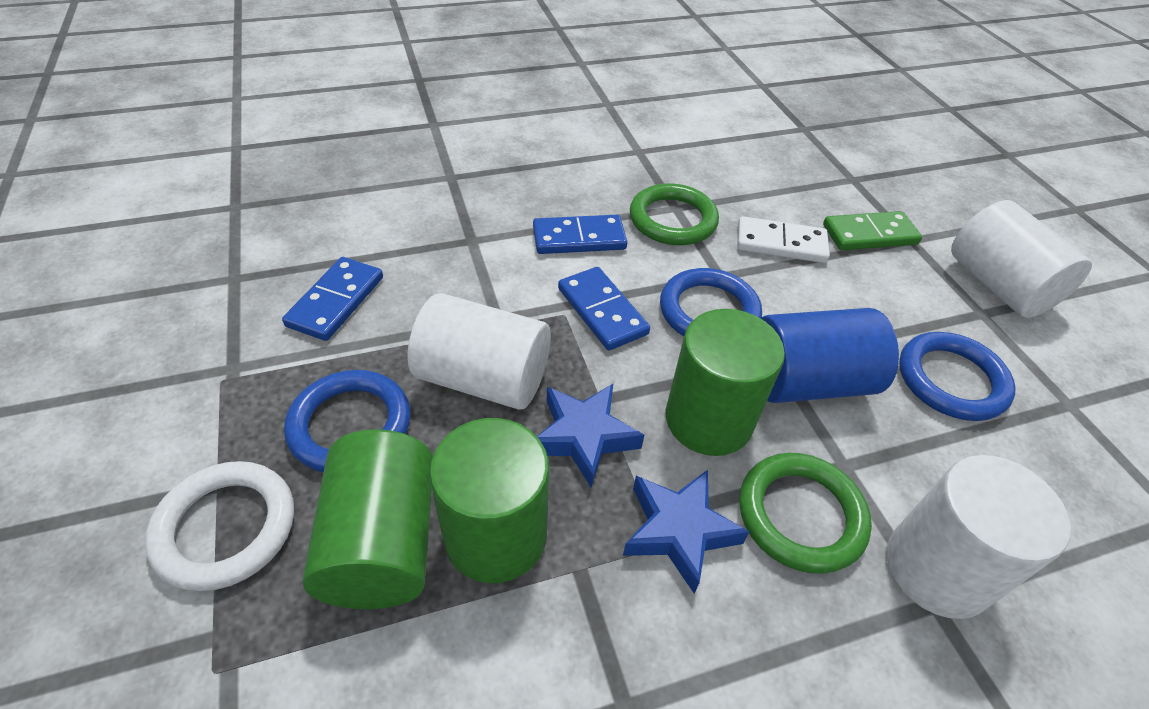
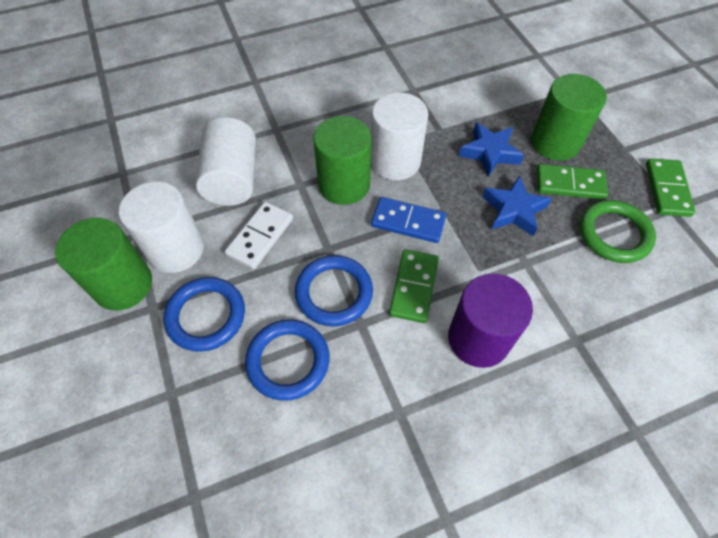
blue cylinder: 1 -> 0
blue domino: 3 -> 1
green domino: 1 -> 3
green ring: 2 -> 1
purple cylinder: 0 -> 1
white ring: 1 -> 0

